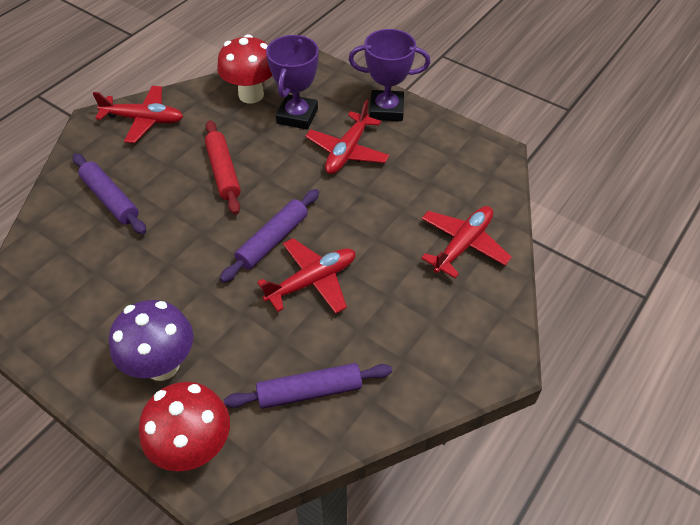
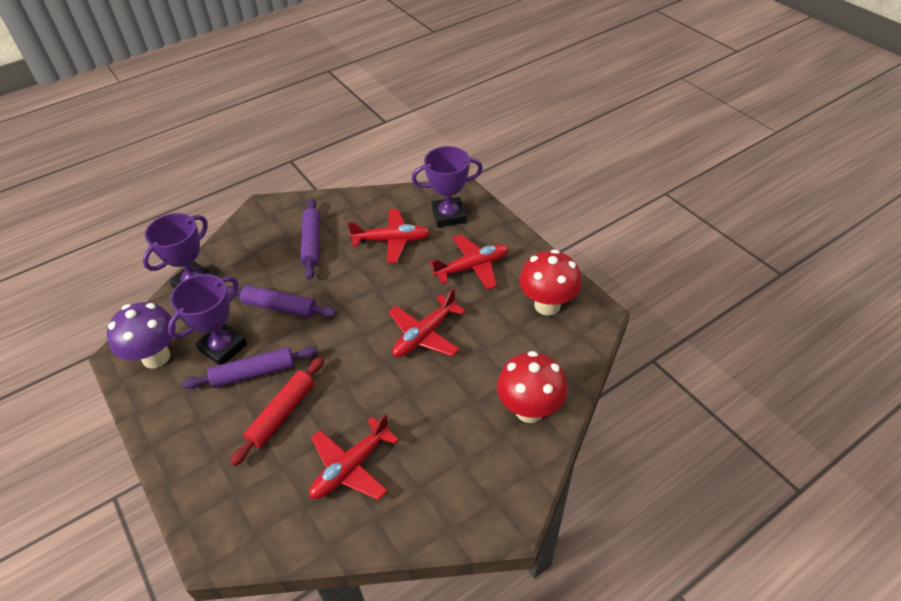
purple trophy: 2 -> 3

